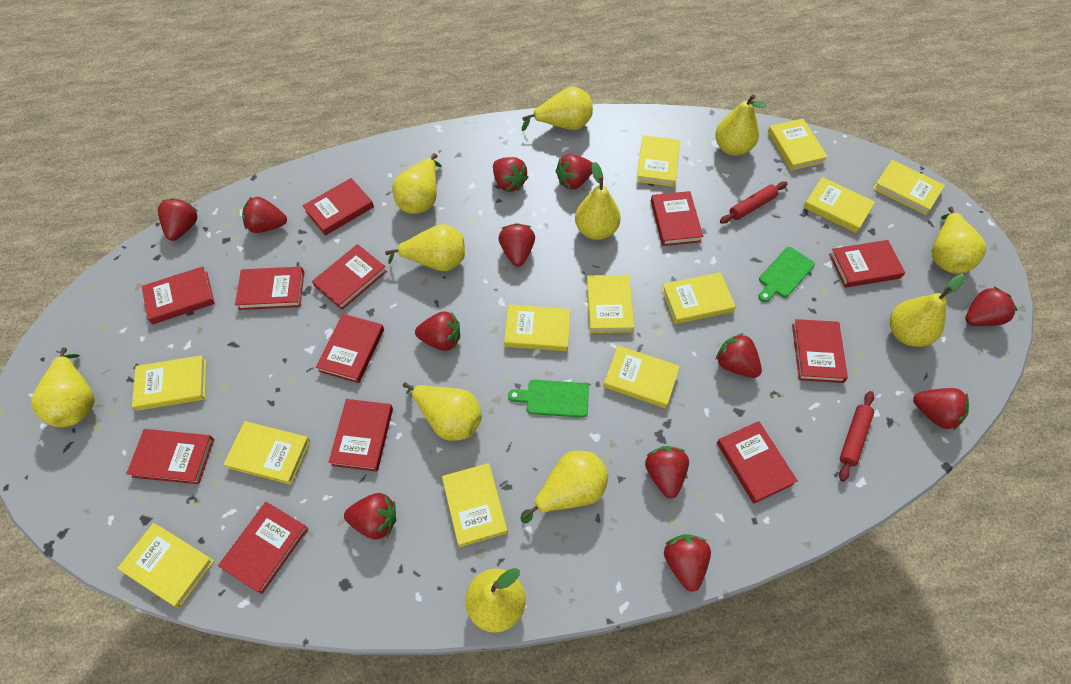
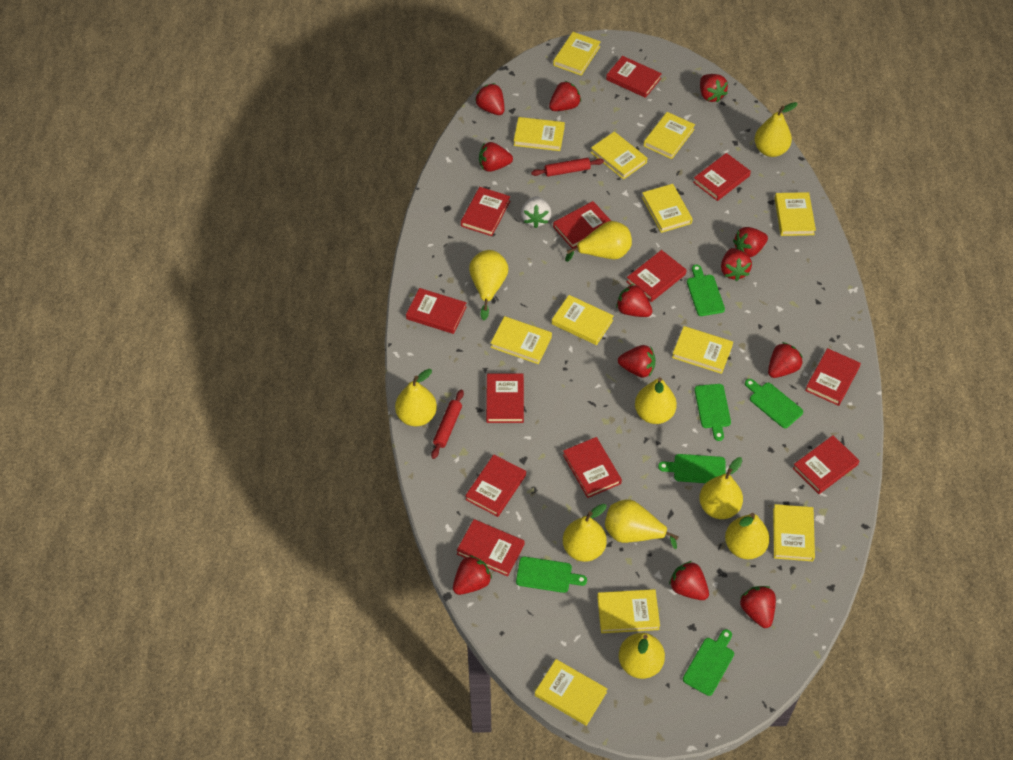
green cutting board: 2 -> 6
white strawberry: 0 -> 1
yellow pear: 11 -> 10

